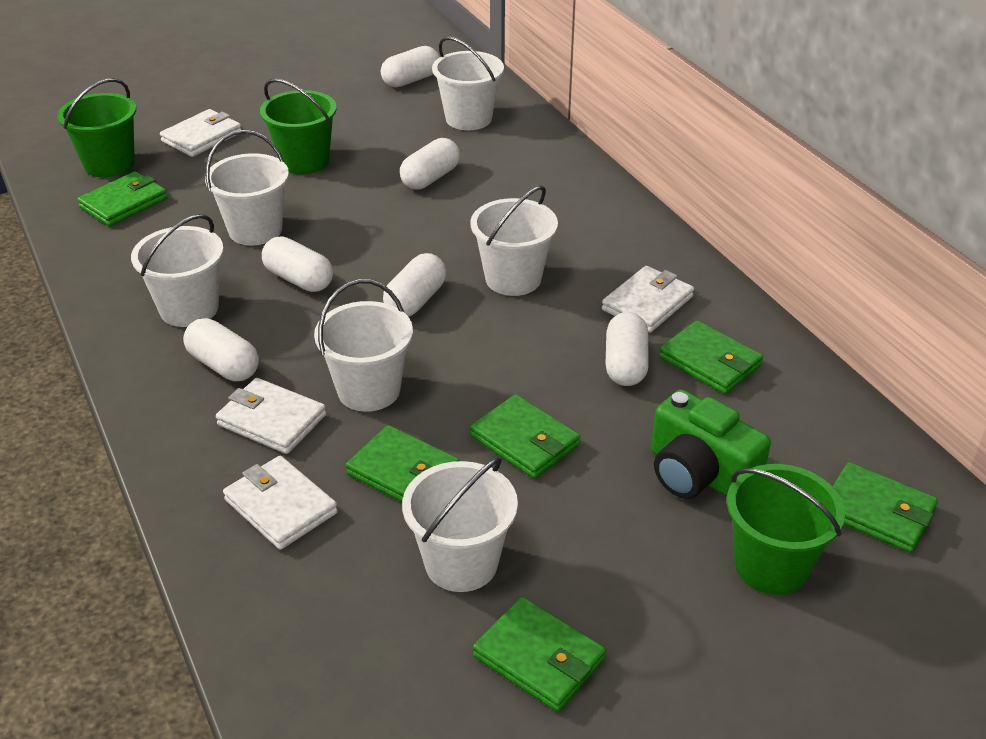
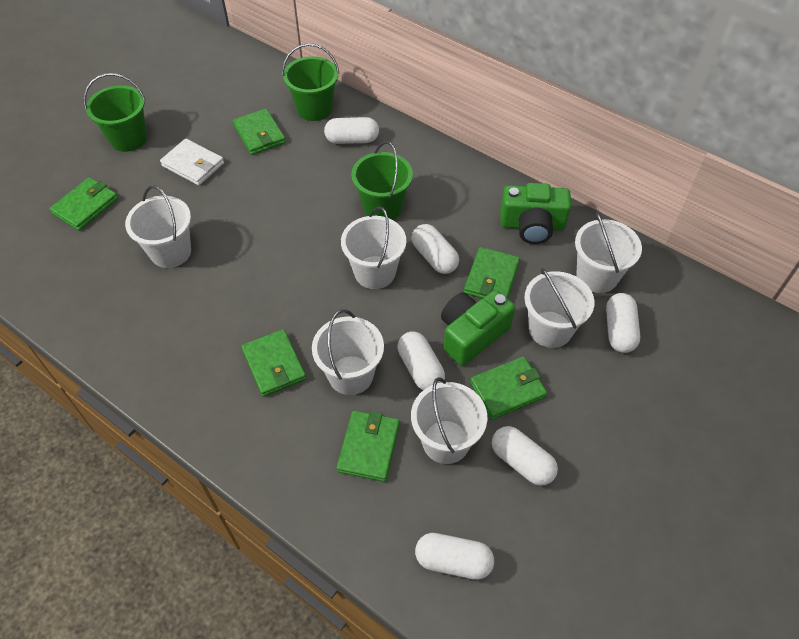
green camera: 1 -> 2
white wallet: 4 -> 1

